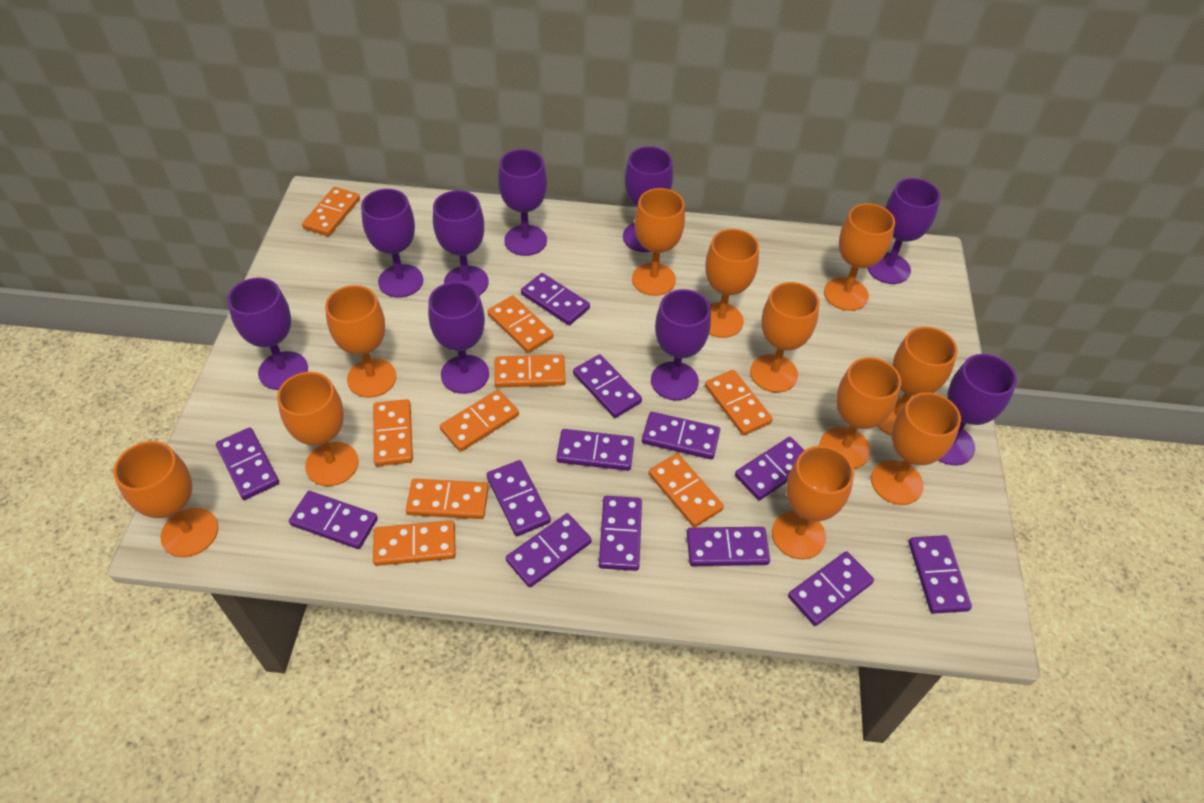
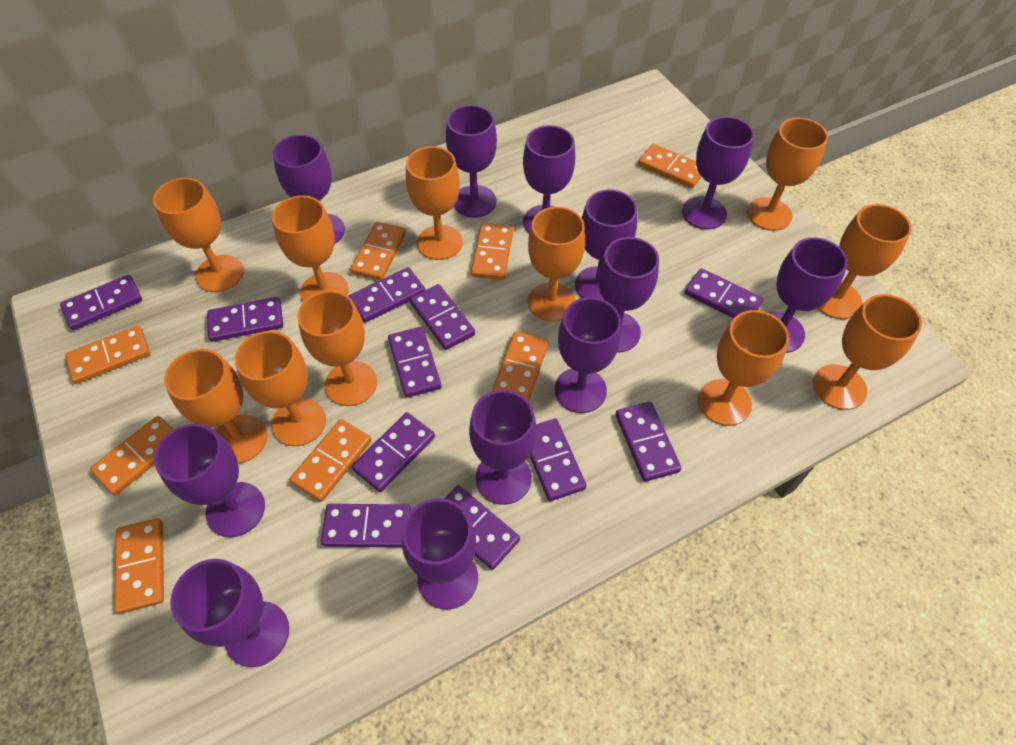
orange domino: 9 -> 8
purple domino: 13 -> 11
purple goblet: 9 -> 12

